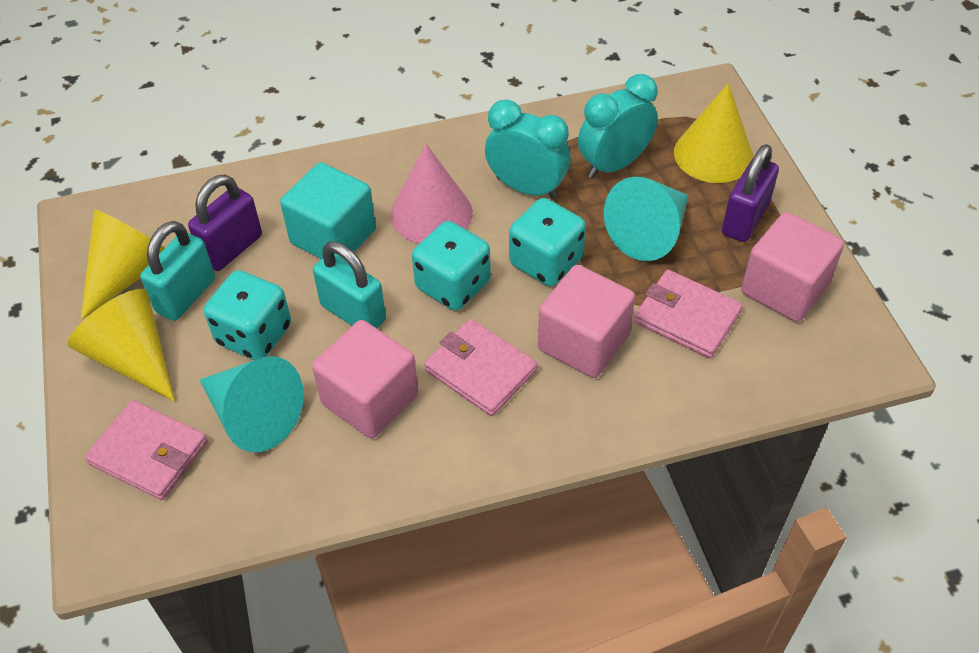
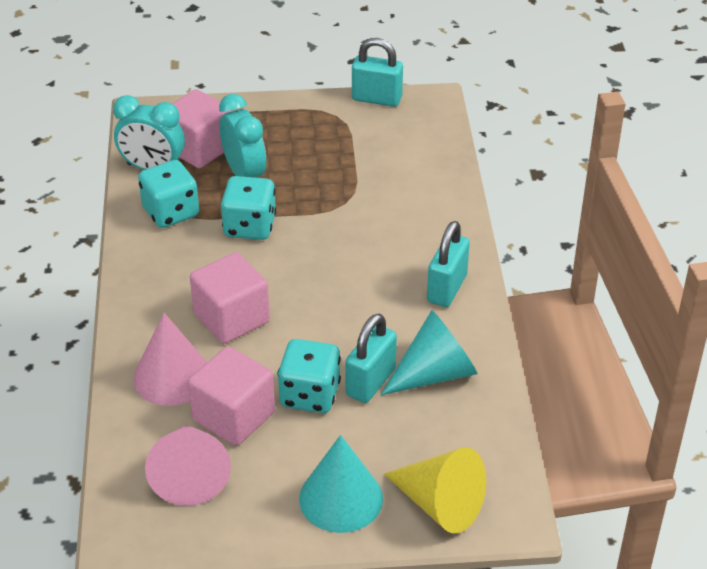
pink cone: 1 -> 2
pink wallet: 3 -> 0
purple padlock: 2 -> 0
turquoise cube: 1 -> 0
turquoise padlock: 2 -> 3
yellow cone: 3 -> 1

